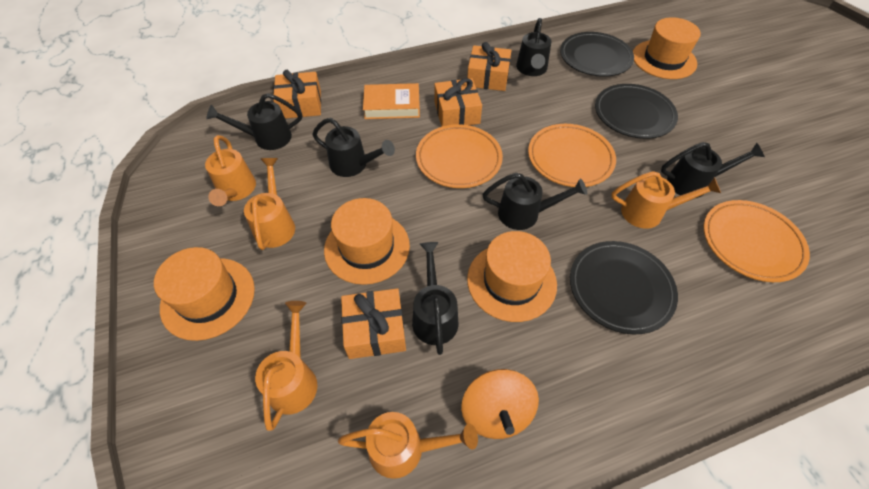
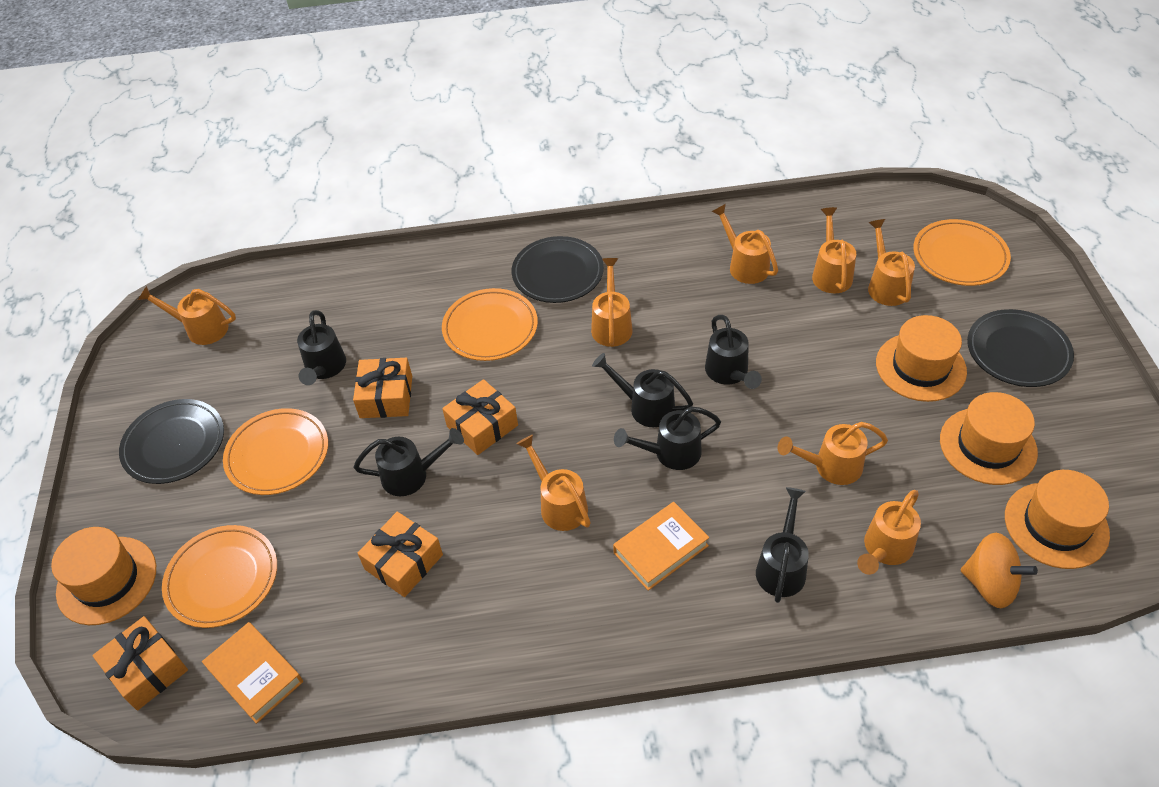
orange book: 1 -> 2
orange plate: 3 -> 4
orange watering can: 5 -> 8

